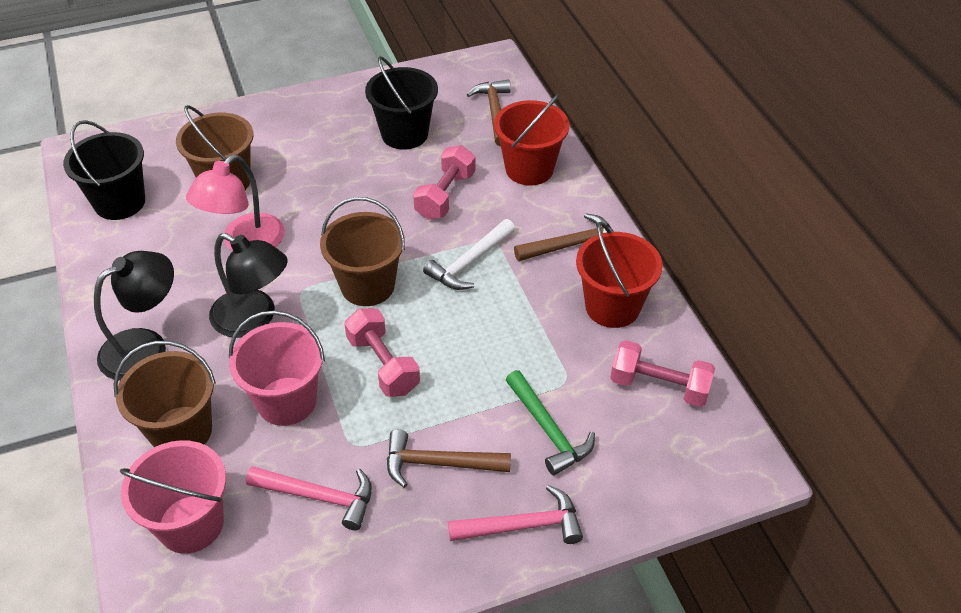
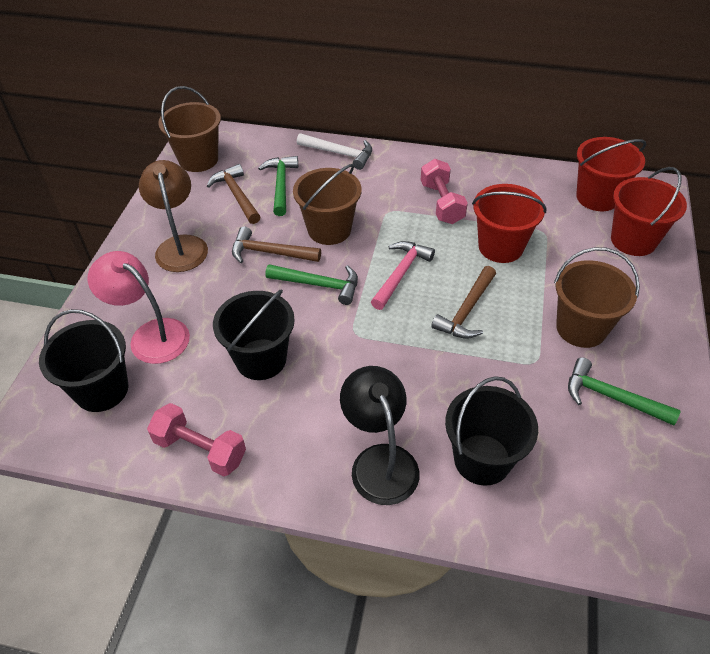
black bucket: 2 -> 3
black lamp: 2 -> 1
brown lamp: 0 -> 1
green hammer: 1 -> 3
pink bucket: 2 -> 0
pink dumbbell: 3 -> 2
pink hammer: 2 -> 1
red bucket: 2 -> 3

